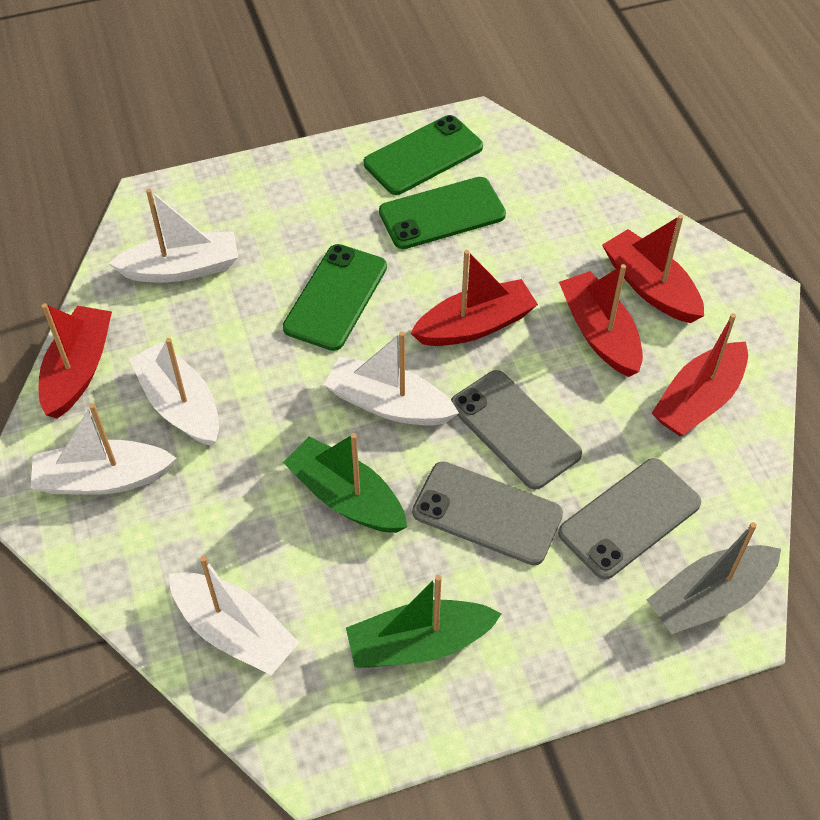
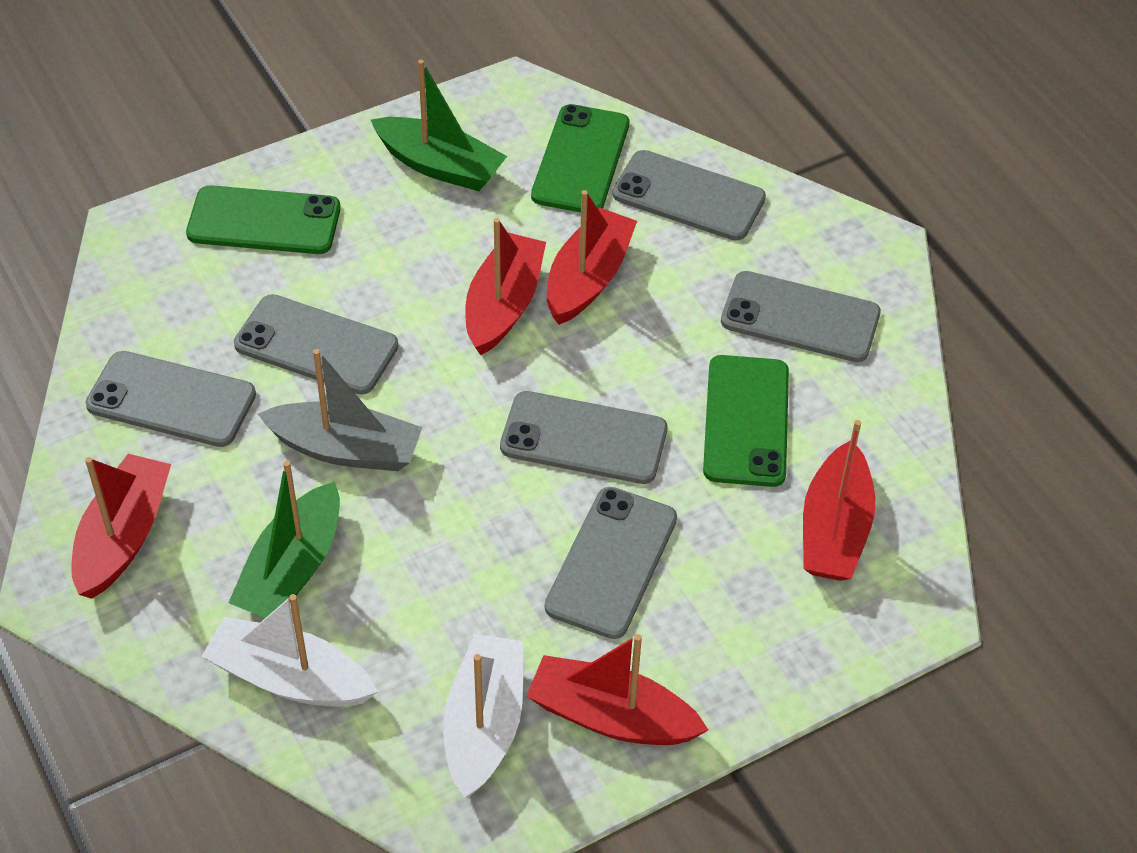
grey phone: 3 -> 6
white boat: 5 -> 2

